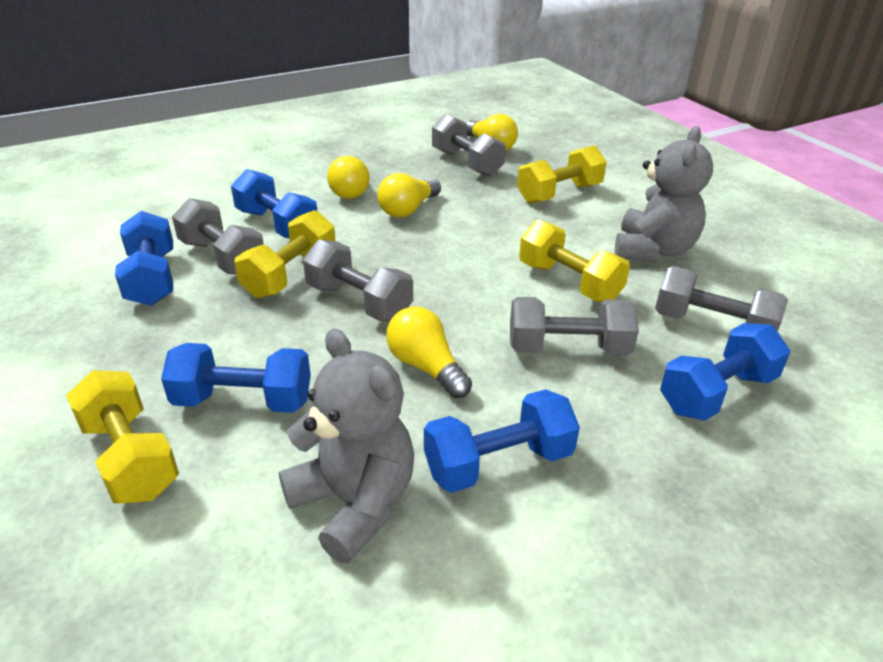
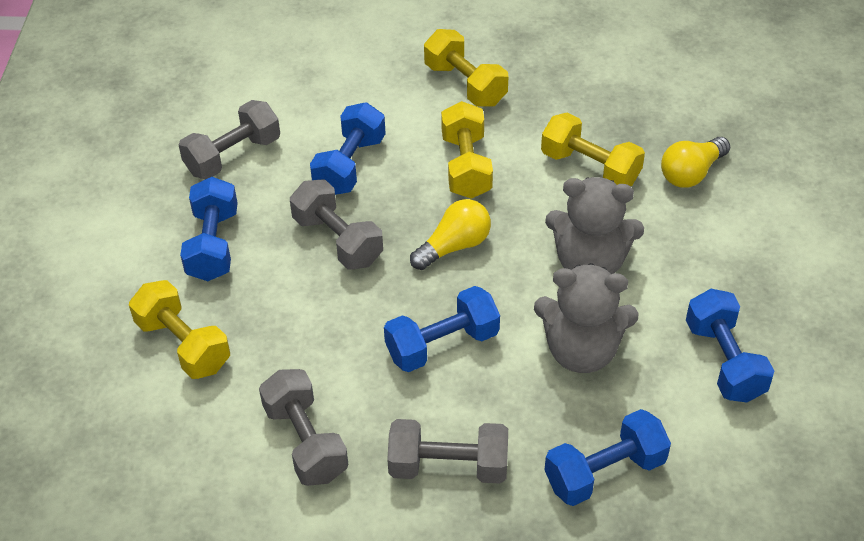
grey dumbbell: 5 -> 4
yellow light bulb: 4 -> 2

